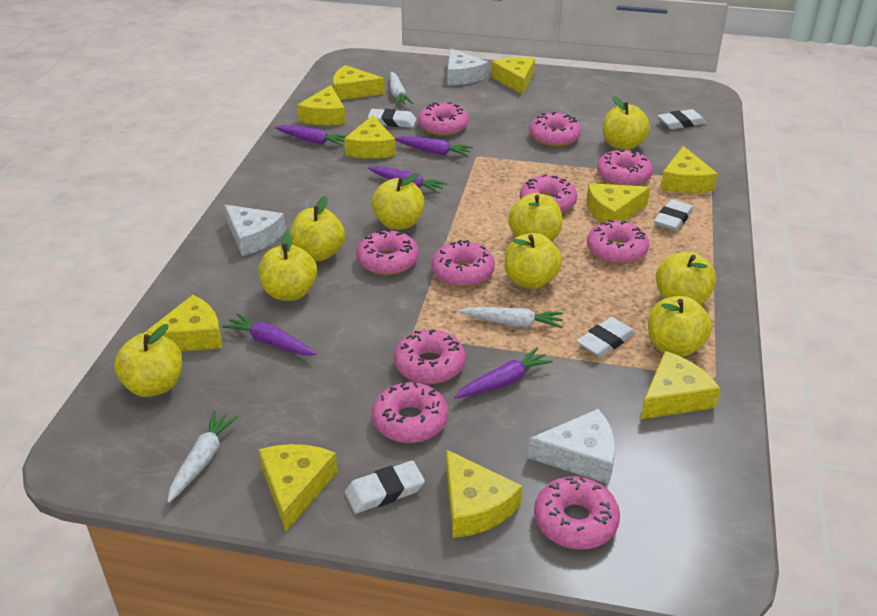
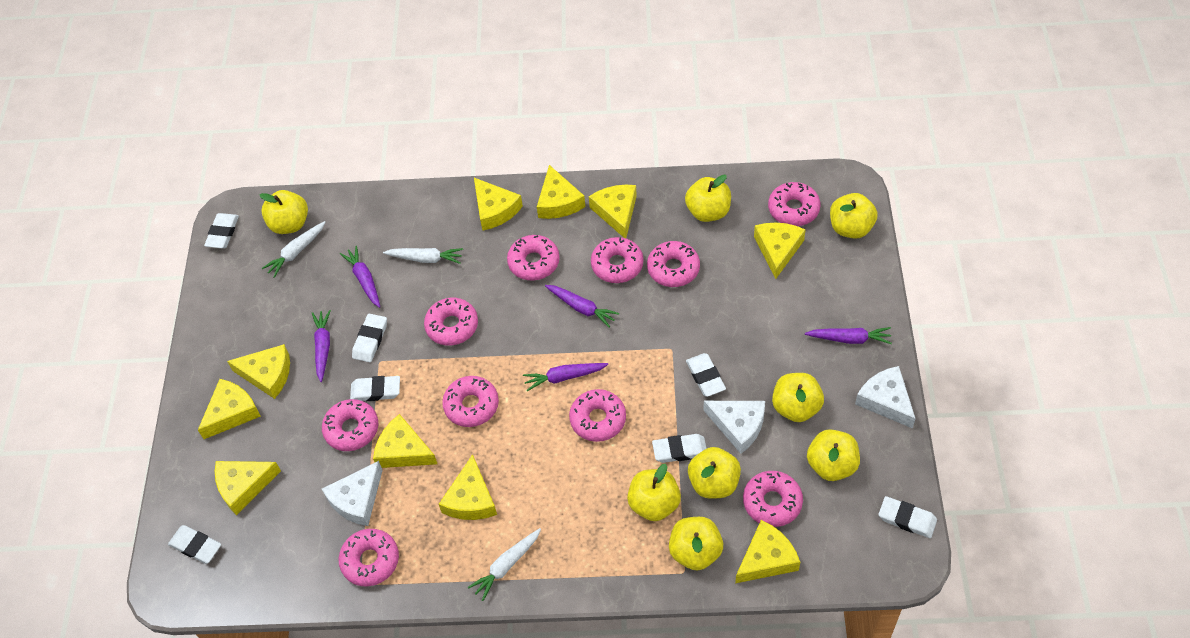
white eraser: 5 -> 7
yellow apple: 9 -> 8

